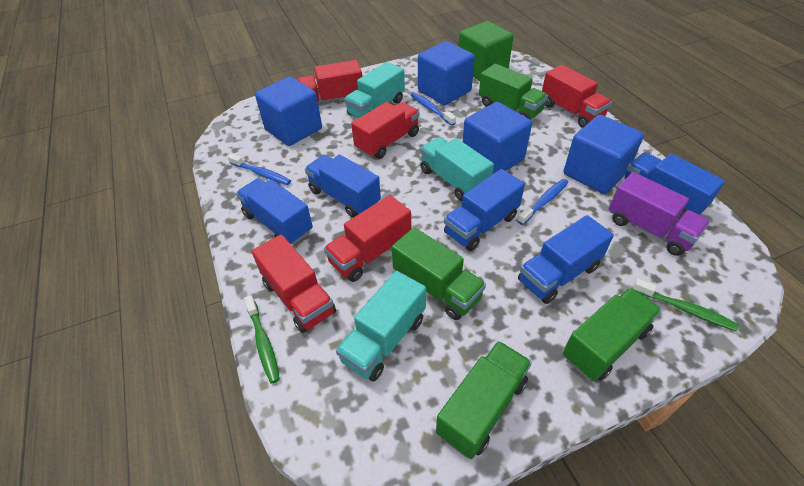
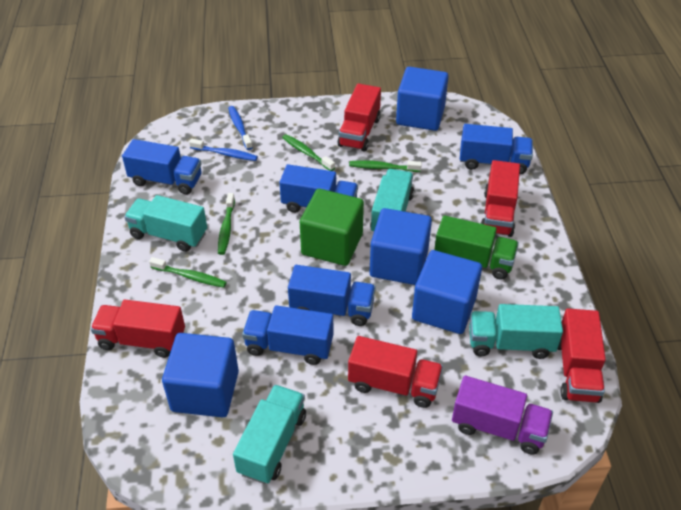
blue toothbrush: 3 -> 2
green toothbrush: 2 -> 4
green truck: 4 -> 1
turquoise truck: 3 -> 4

